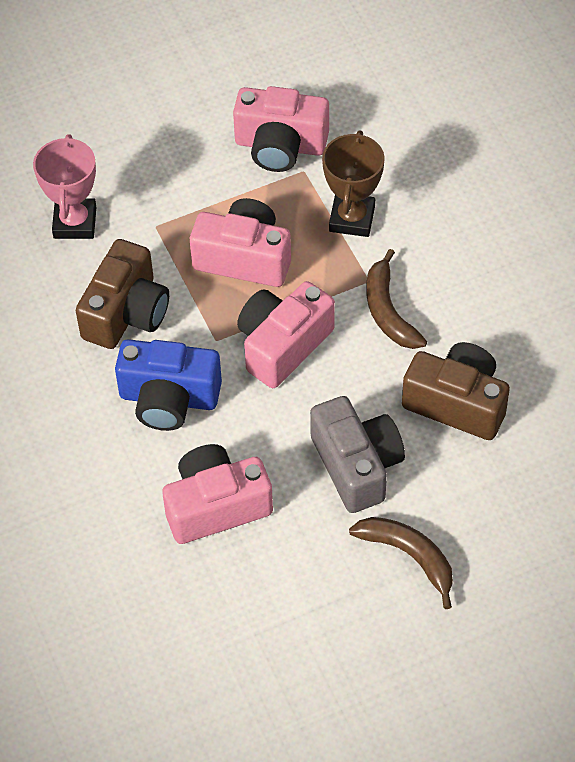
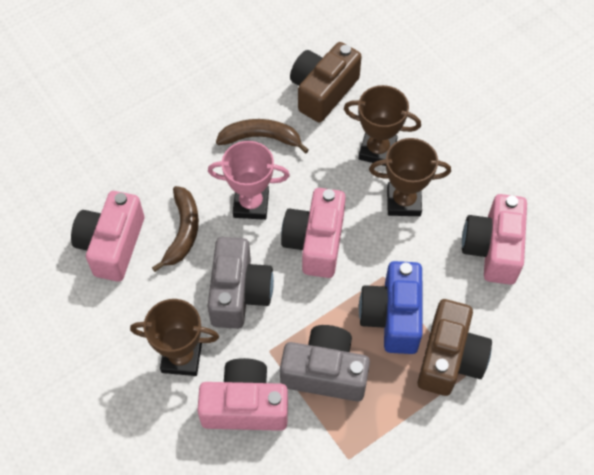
brown trophy: 1 -> 3
grey camera: 1 -> 2

